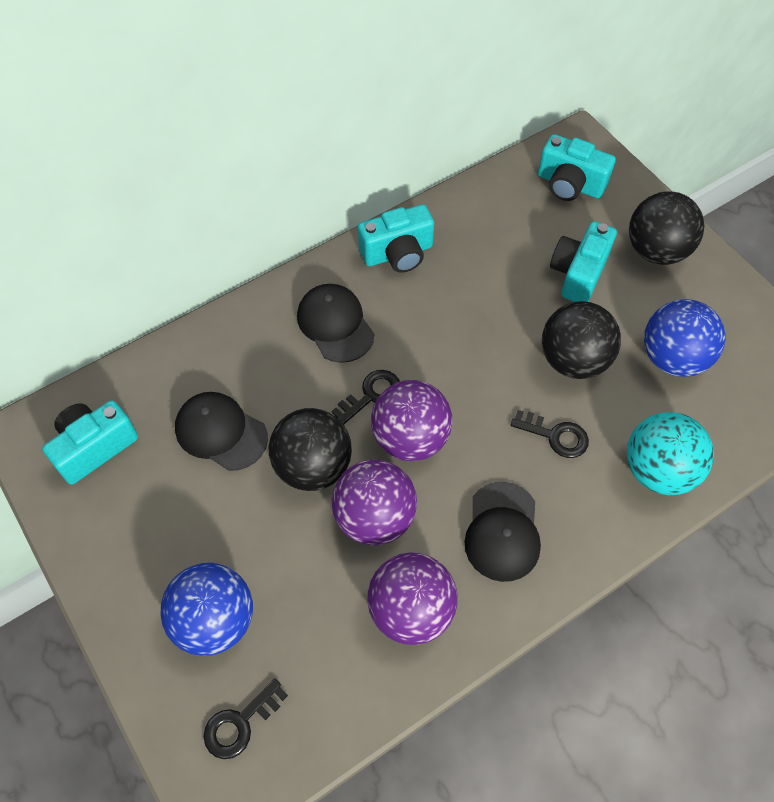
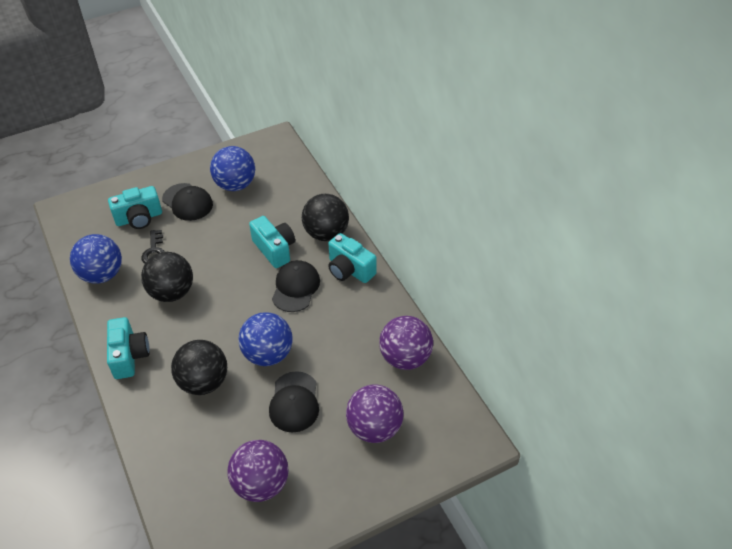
black key: 3 -> 1
blue ball: 2 -> 3
turquoise ball: 1 -> 0

